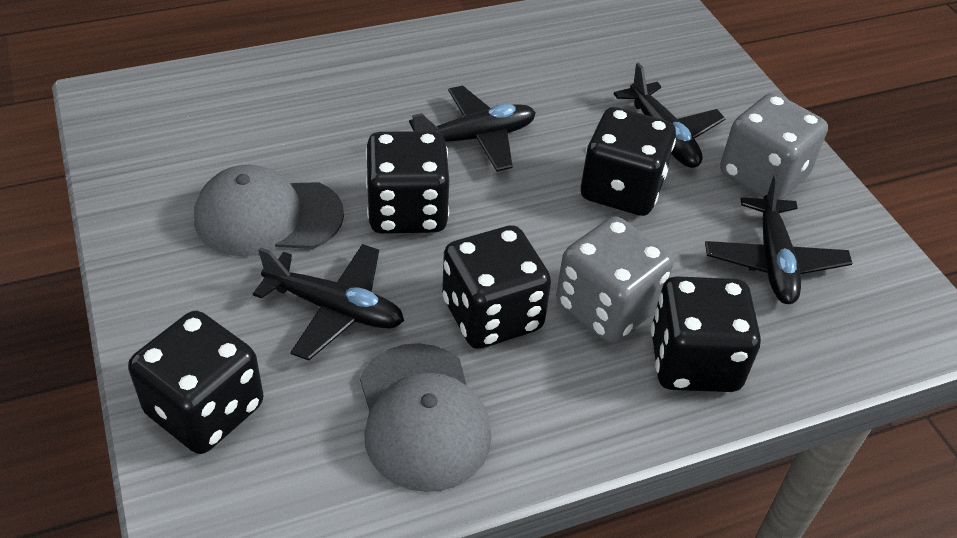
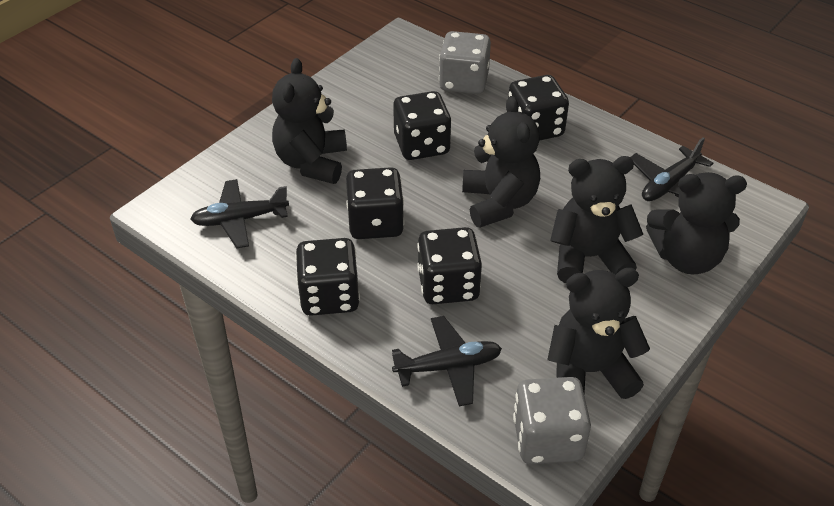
black plane: 4 -> 3
black teddy bear: 0 -> 5
grey cap: 2 -> 0

